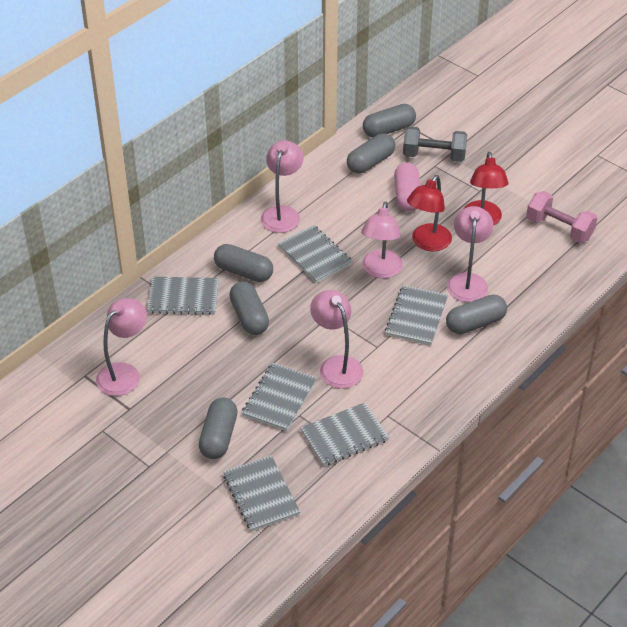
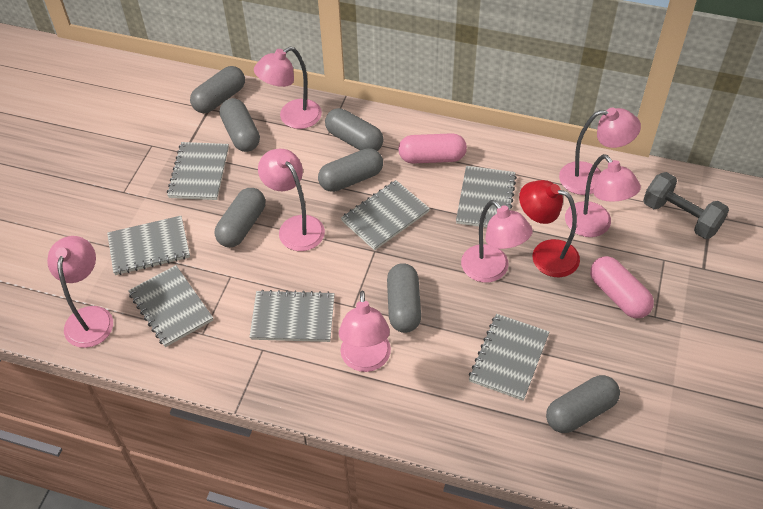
grey capsule: 6 -> 7
grey notebook: 6 -> 7
pink capsule: 1 -> 2
pink dumbbell: 1 -> 0
pink lamp: 5 -> 7
red lamp: 2 -> 1

